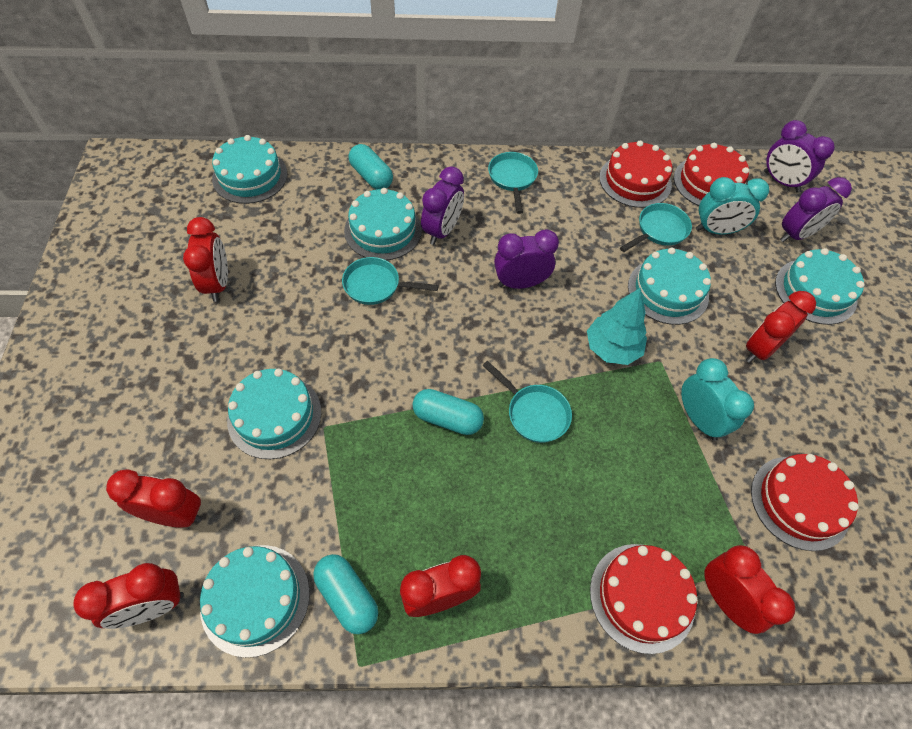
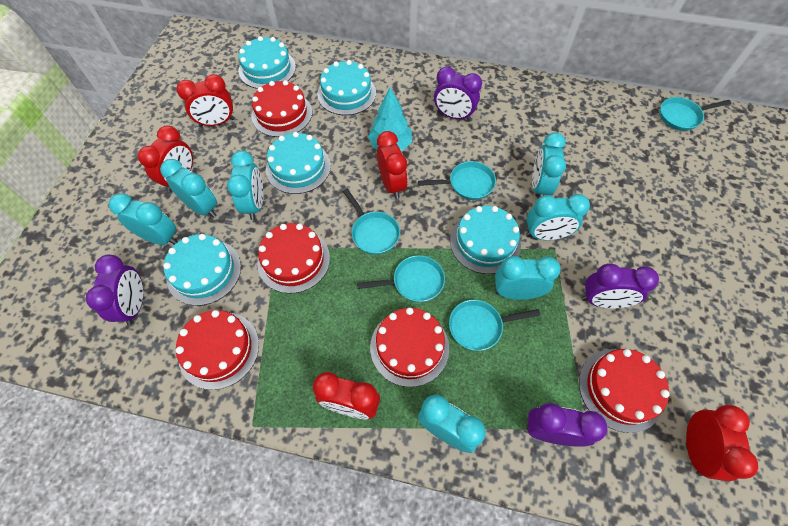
red cake: 4 -> 5
red clock: 6 -> 5
turquoise cake: 6 -> 5
turquoise capsule: 3 -> 0
turquoise clock: 2 -> 7
turquoise pan: 4 -> 5

